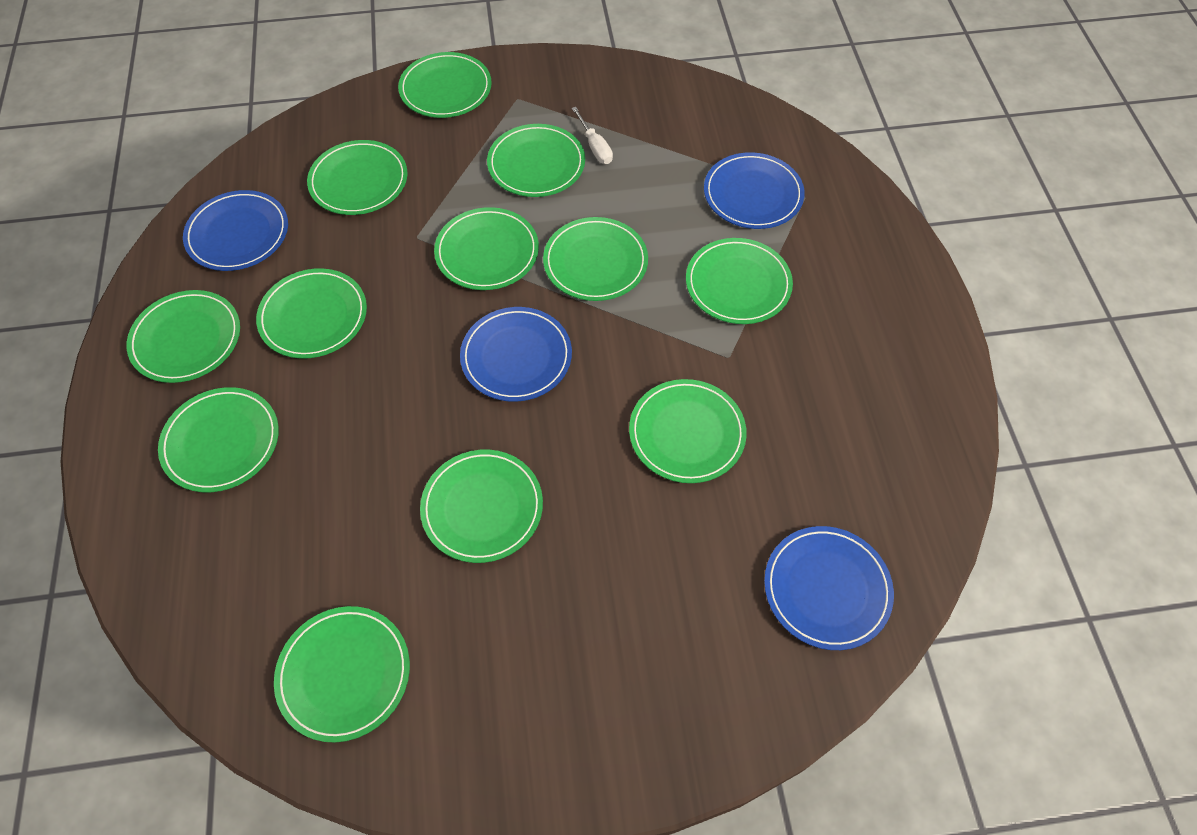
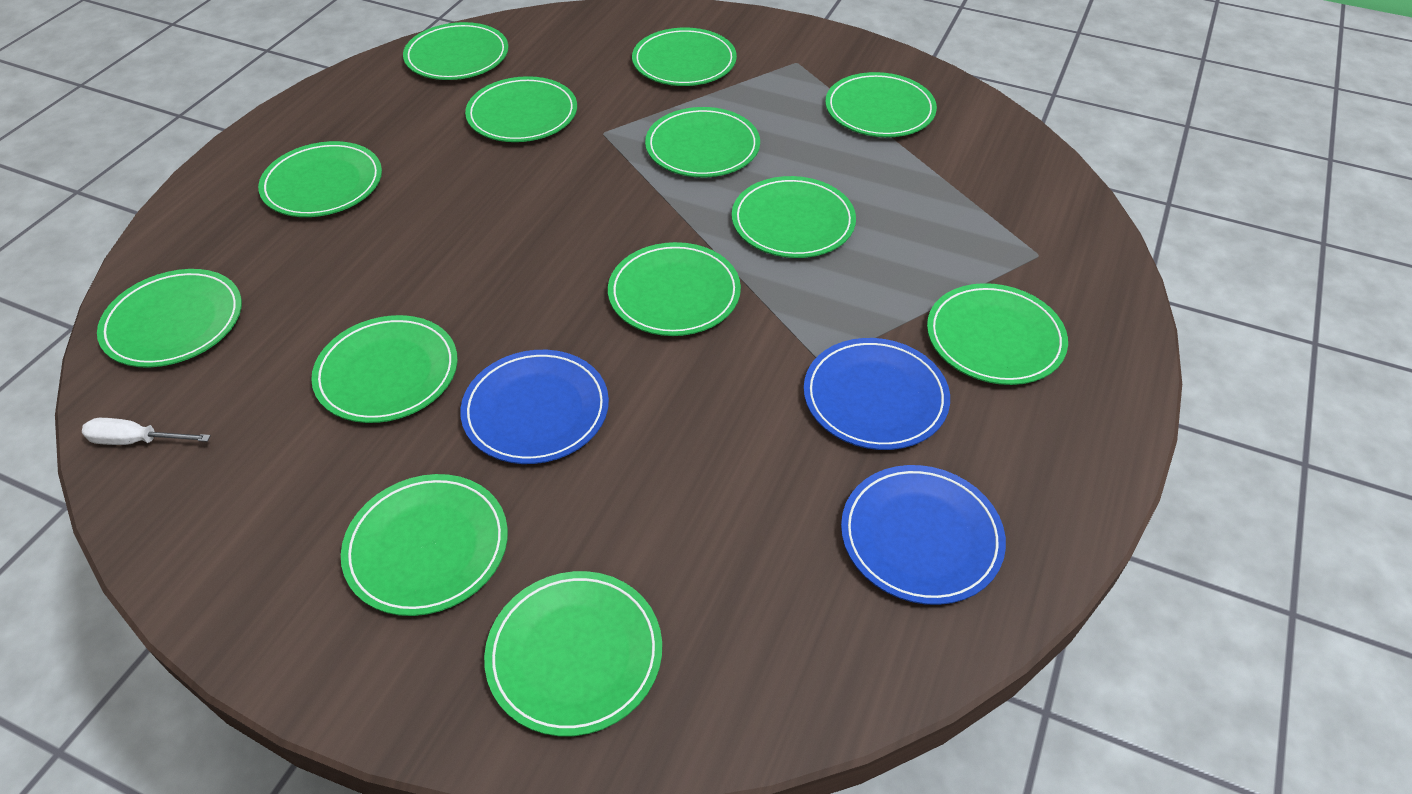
blue plate: 4 -> 3
green plate: 12 -> 13

